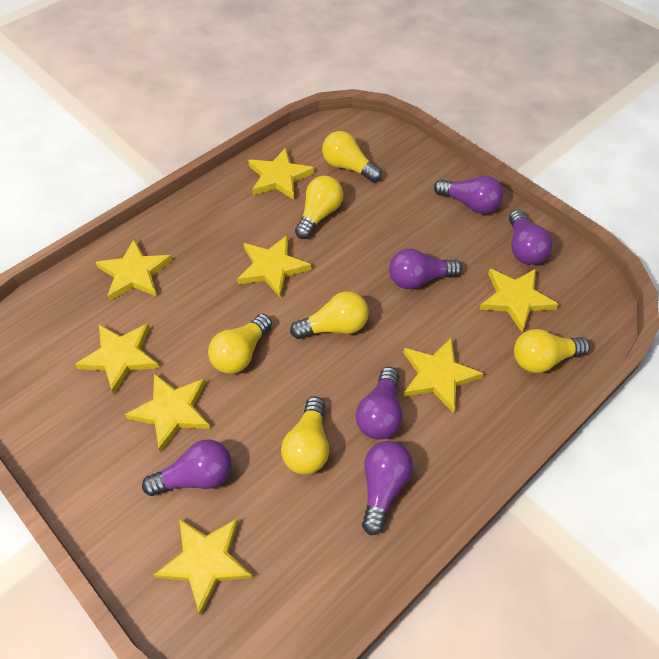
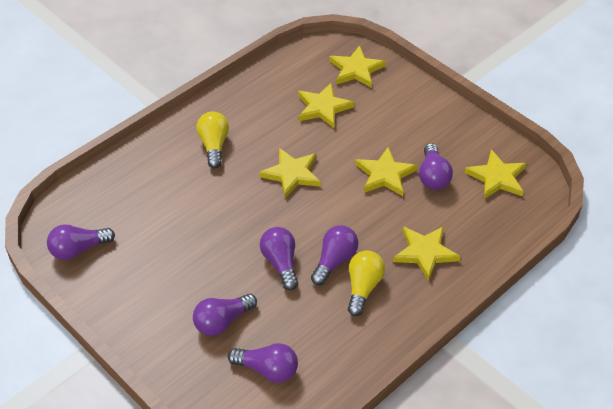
yellow light bulb: 6 -> 2
yellow star: 8 -> 6

